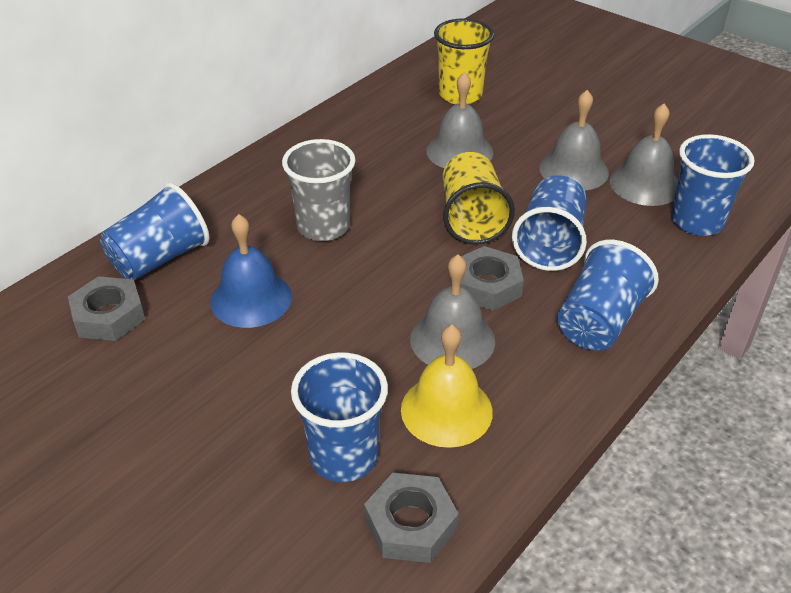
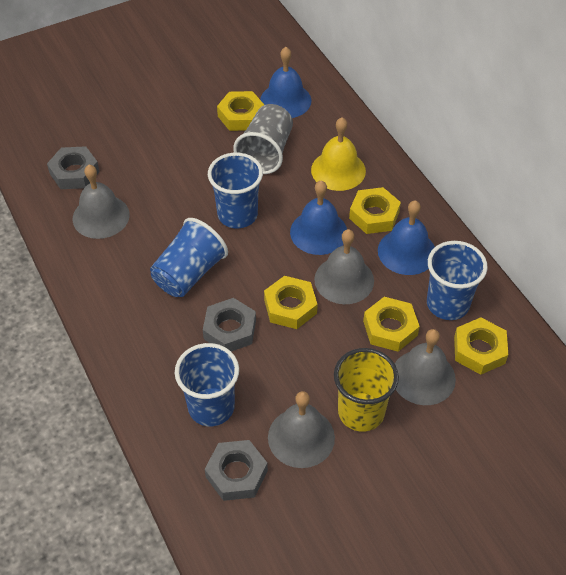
blue bell: 1 -> 3
blue cup: 5 -> 4
yellow cup: 2 -> 1
yellow nut: 0 -> 5

